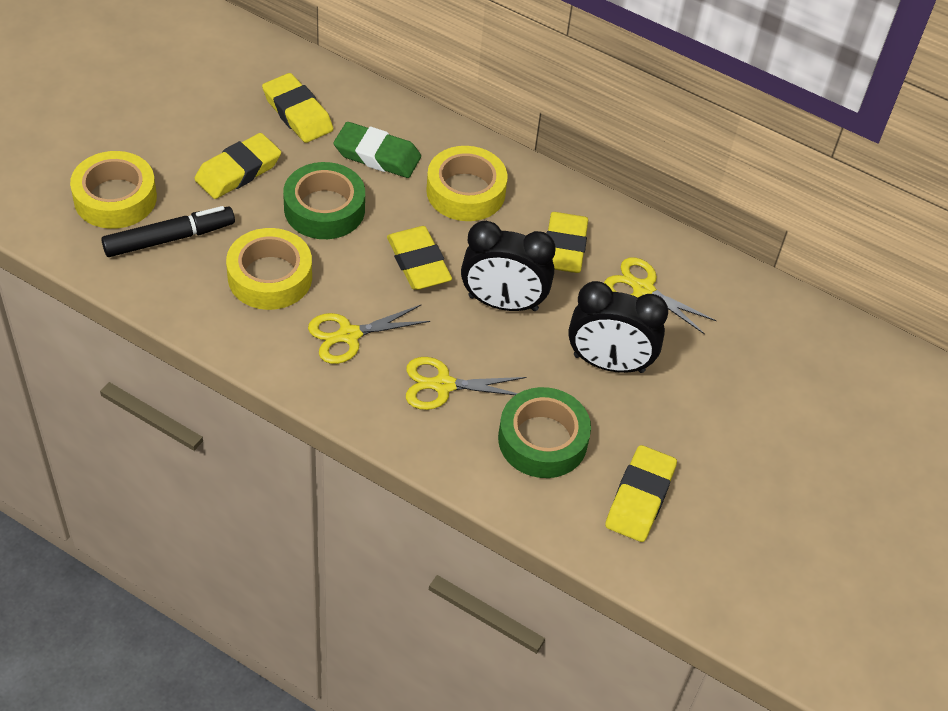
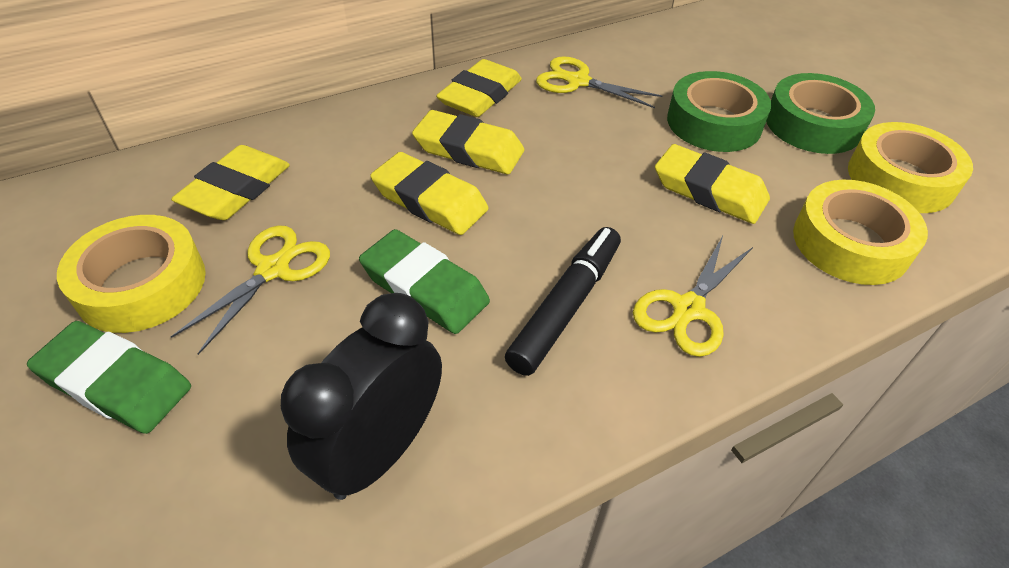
black clock: 2 -> 1
green eraser: 1 -> 2

